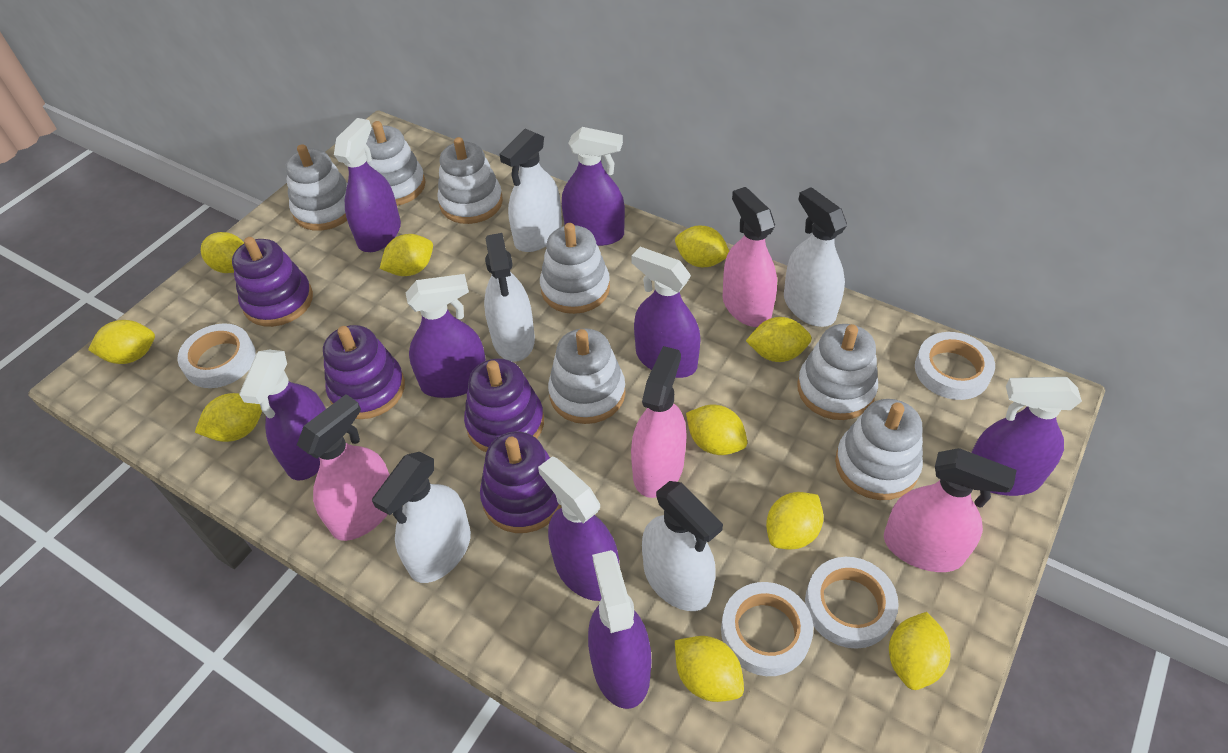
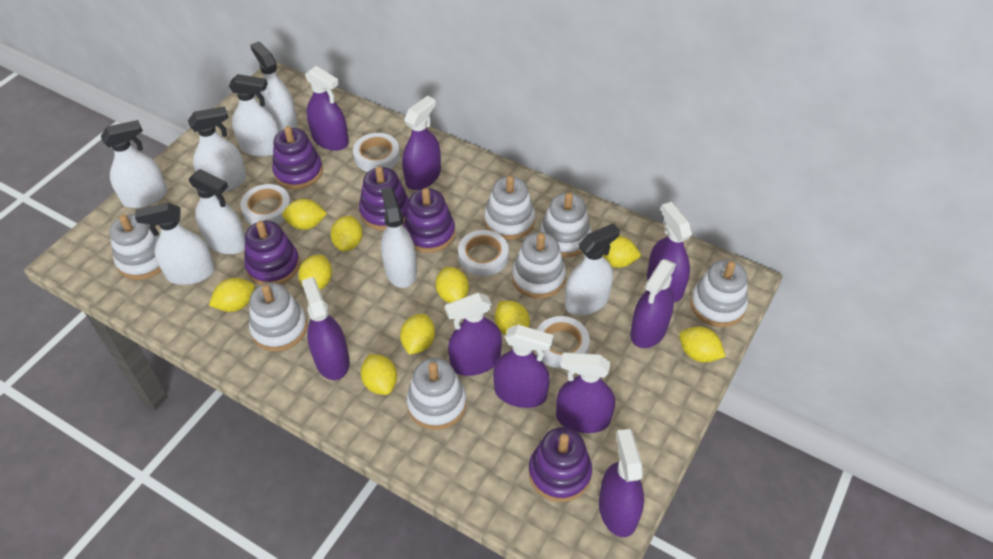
pink spray bottle: 4 -> 0
purple spray bottle: 8 -> 9
purple stacking toy: 4 -> 5
white spray bottle: 5 -> 8

